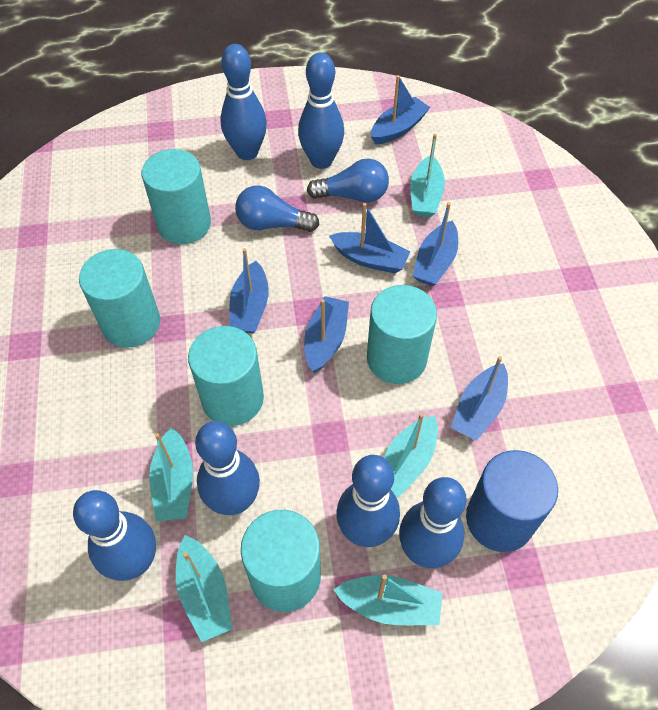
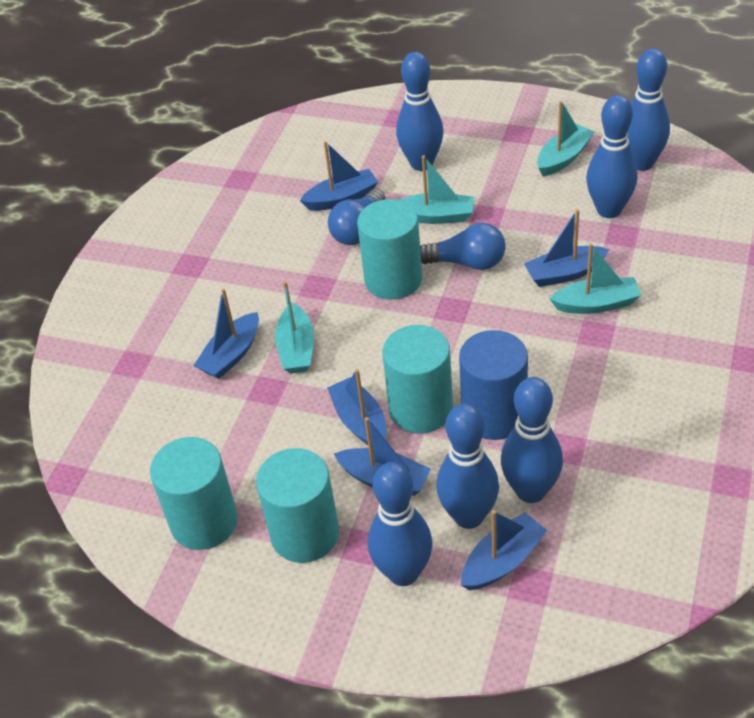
turquoise boat: 5 -> 4
turquoise cylinder: 5 -> 4

